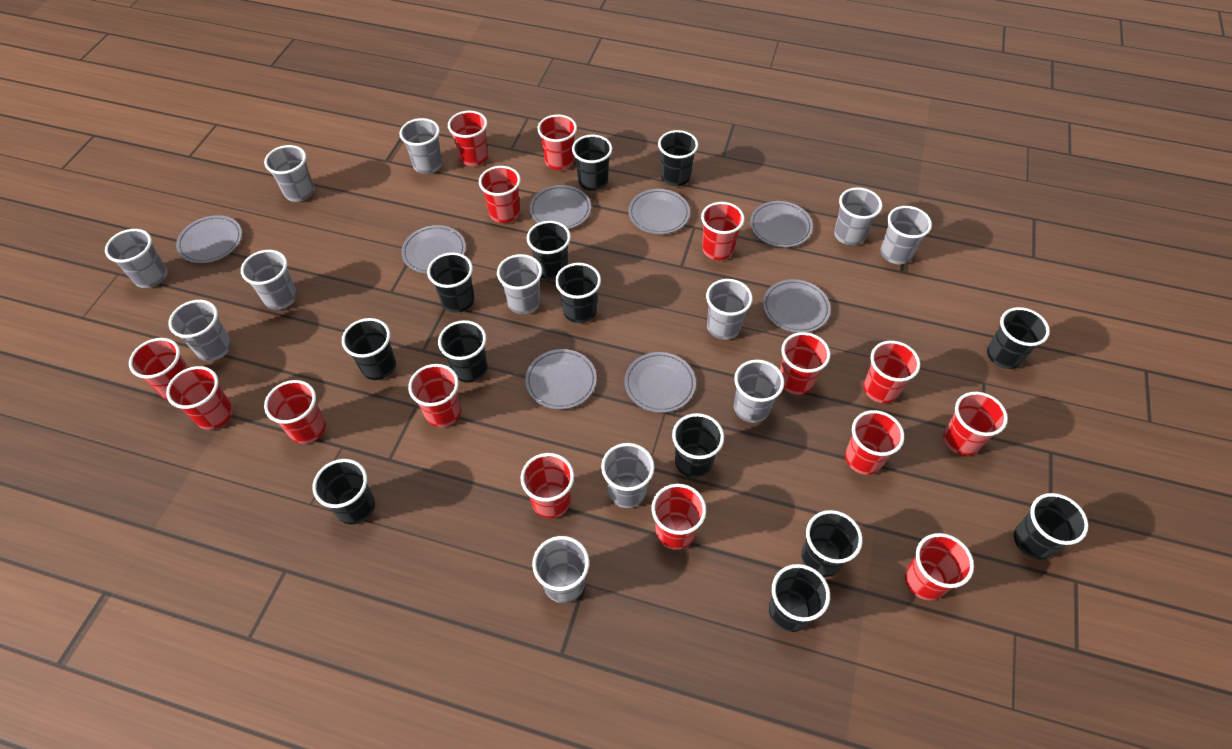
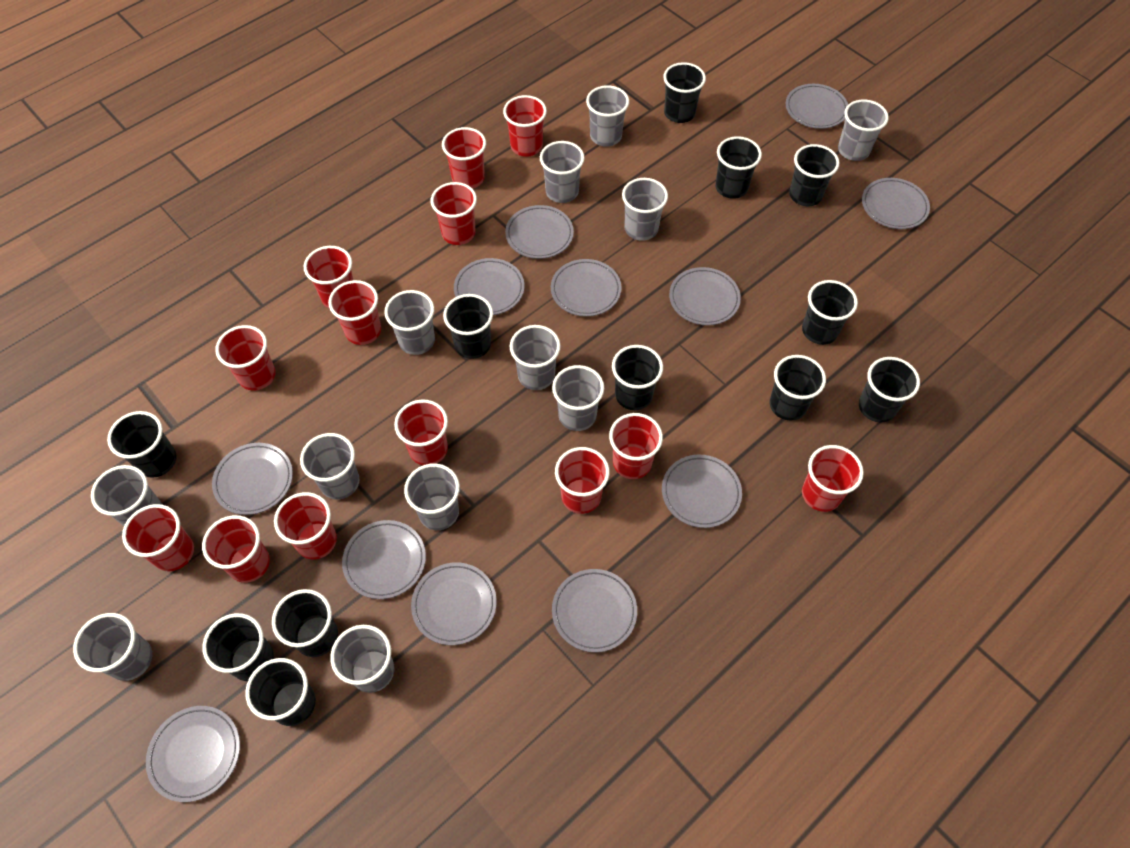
black cup: 13 -> 12
grey plate: 8 -> 12
red cup: 15 -> 13

